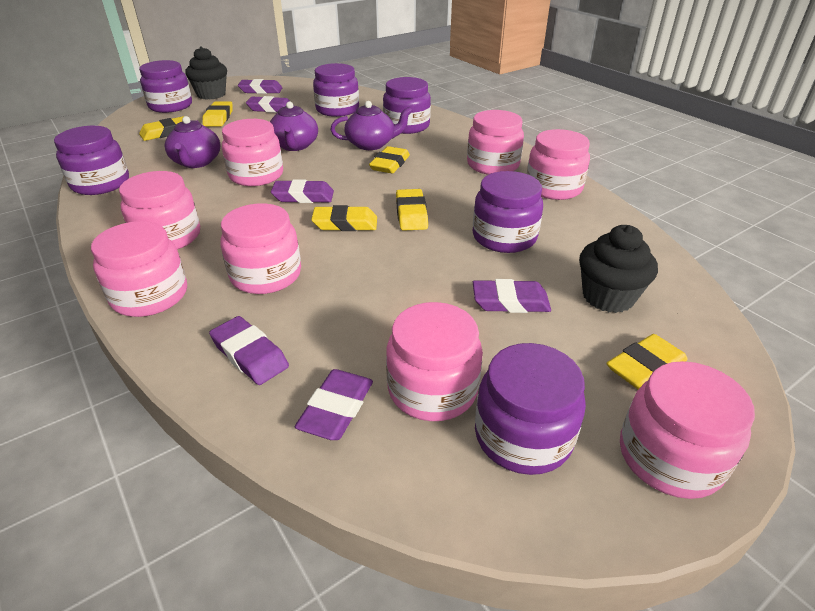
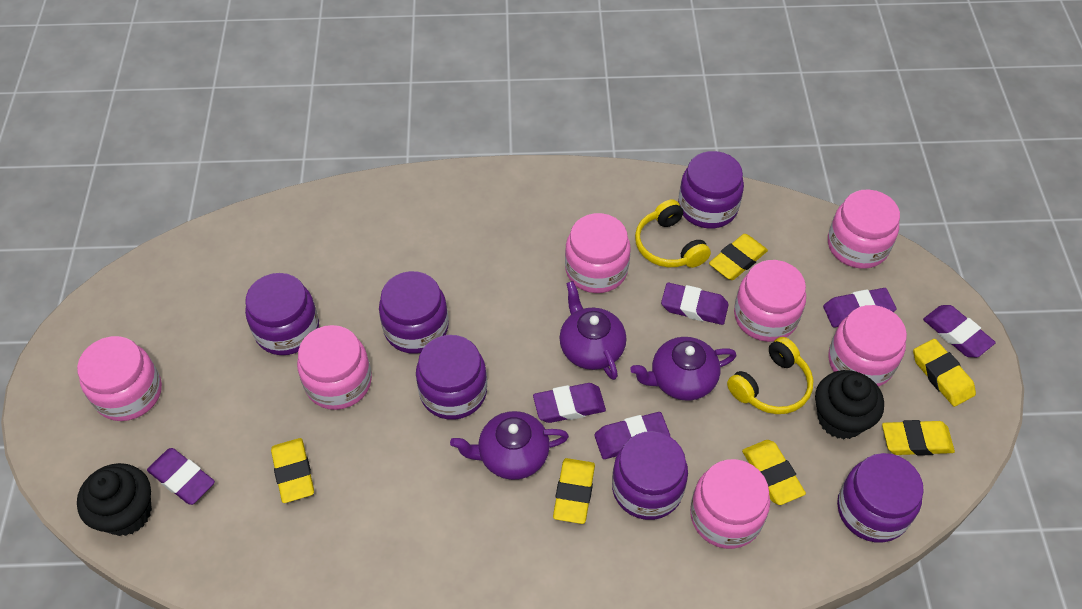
pink jar: 8 -> 7
yellow headphones: 0 -> 2

